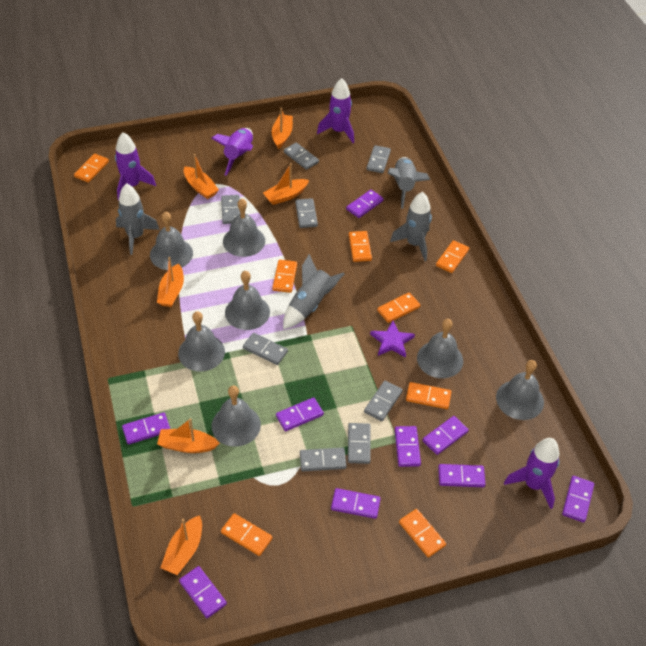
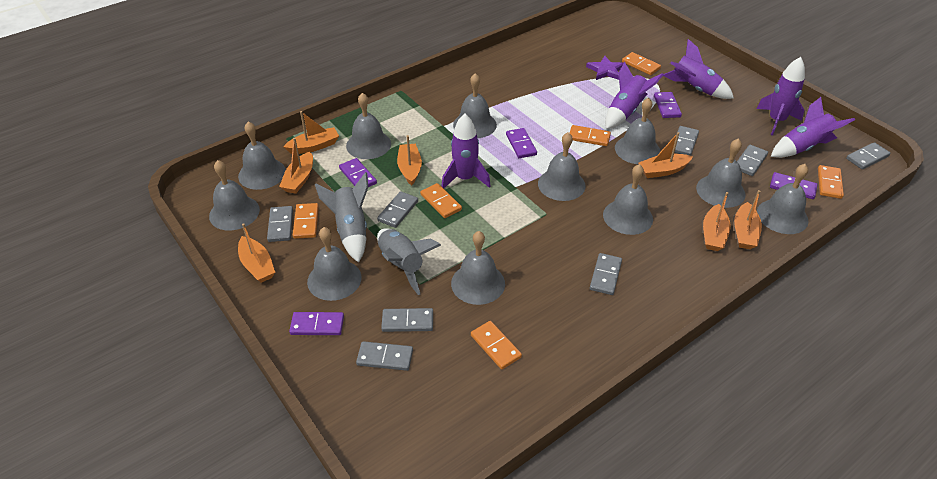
grey bell: 7 -> 11
grey rocket: 4 -> 2
orange boat: 6 -> 7
orange domino: 8 -> 6
purple domino: 9 -> 5
purple rocket: 4 -> 5

